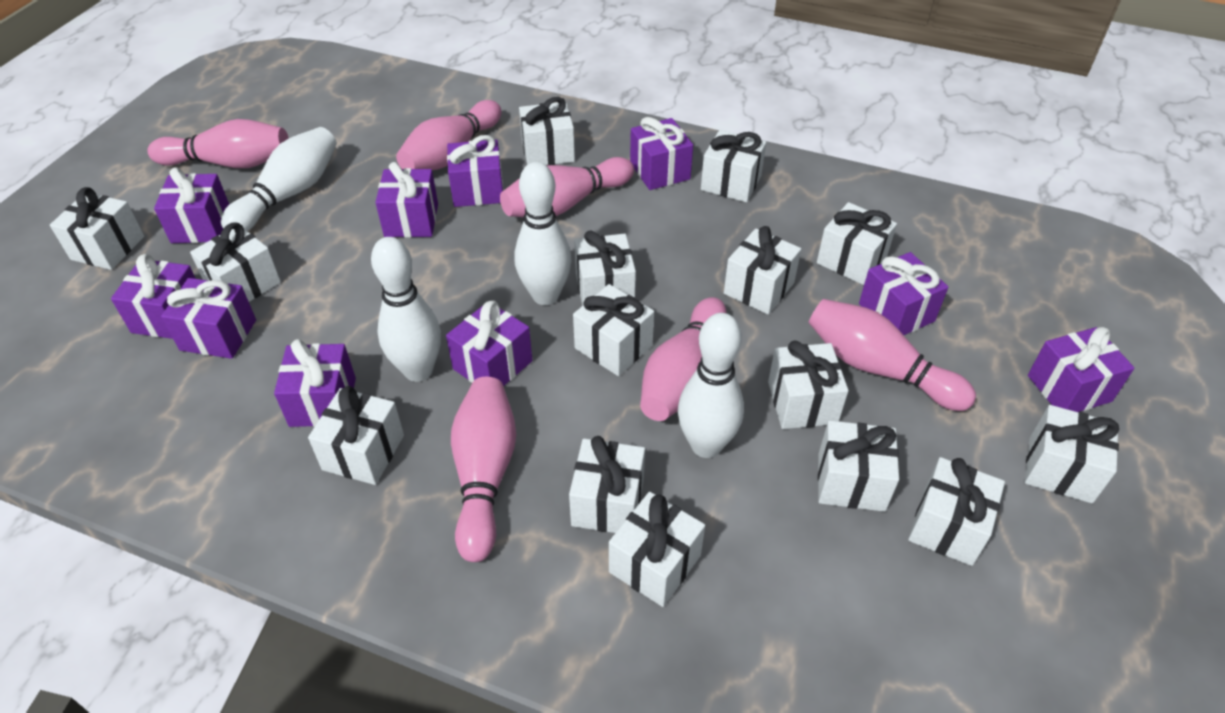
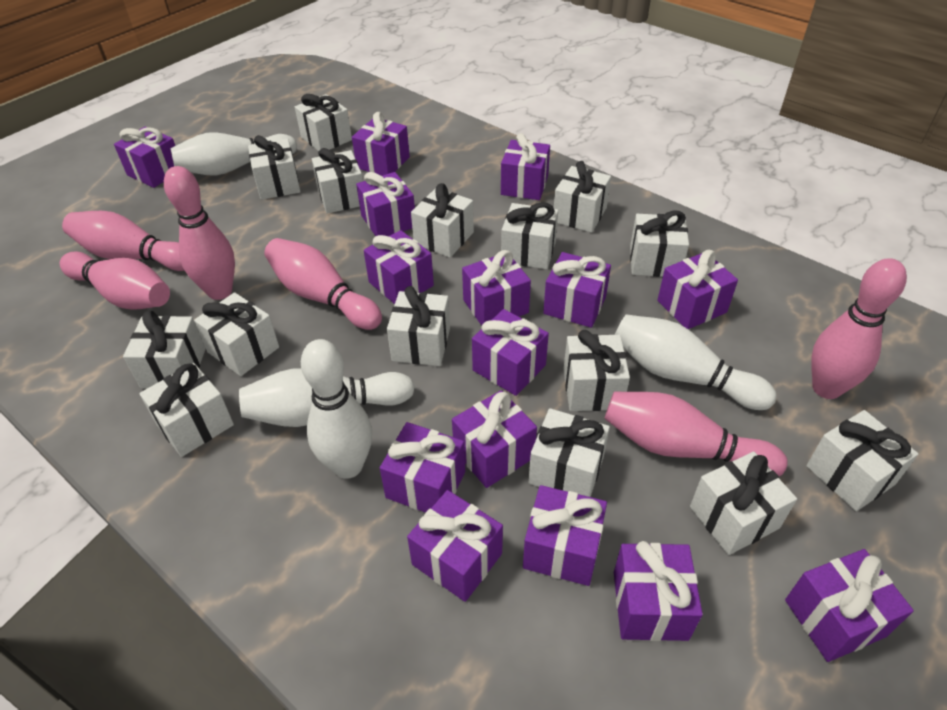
purple gift: 10 -> 15

